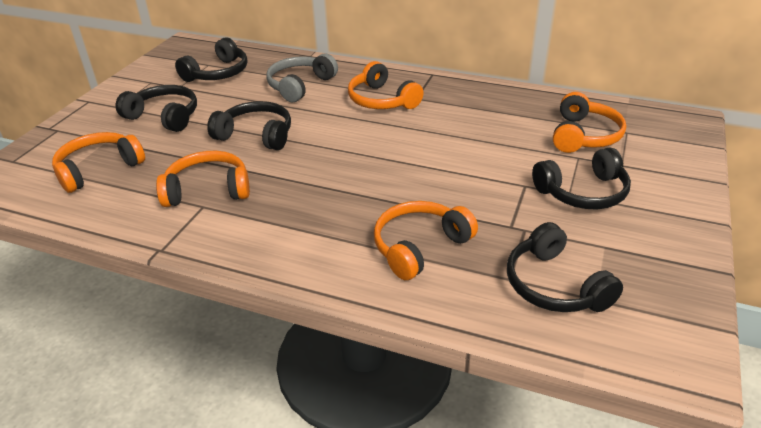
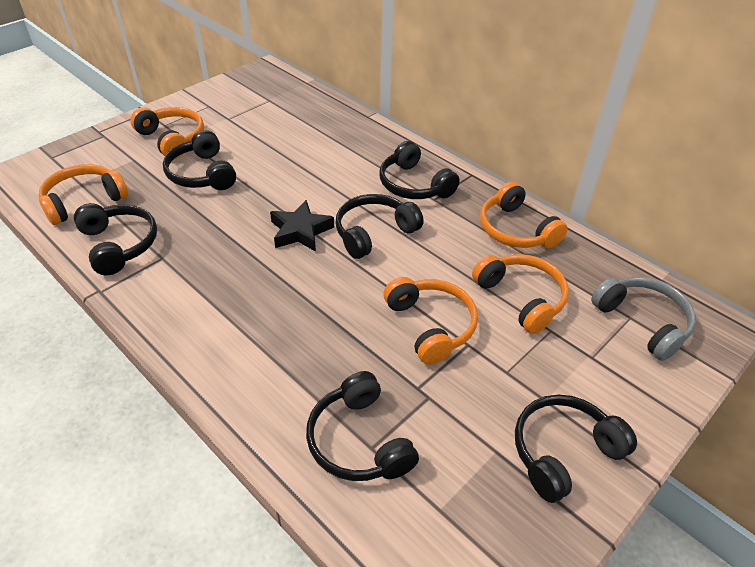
black headphones: 5 -> 6
black star: 0 -> 1

